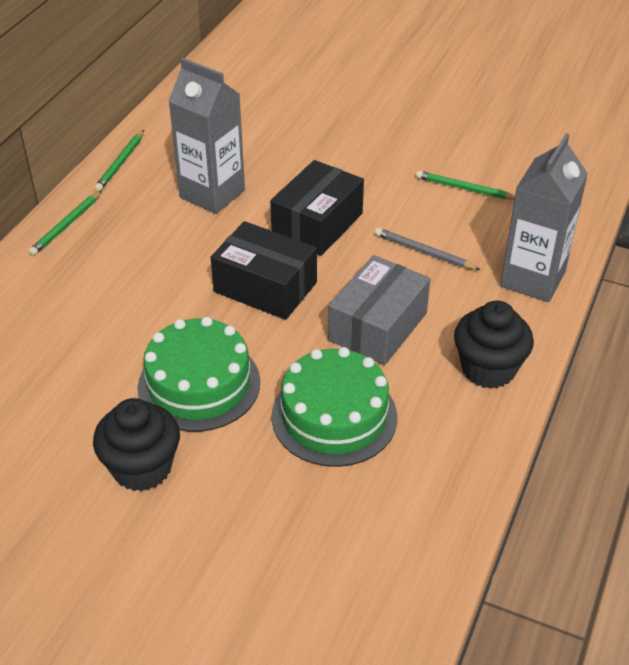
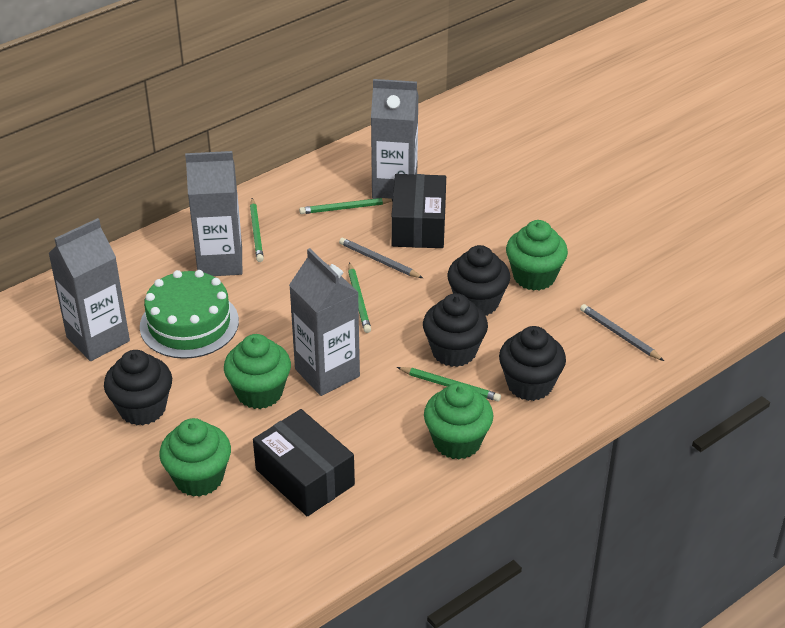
black cupcake: 2 -> 4
green cake: 2 -> 1
green cupcake: 0 -> 4
green pencil: 3 -> 4
grey box: 1 -> 0
grey carton: 2 -> 4
grey pencil: 1 -> 2

